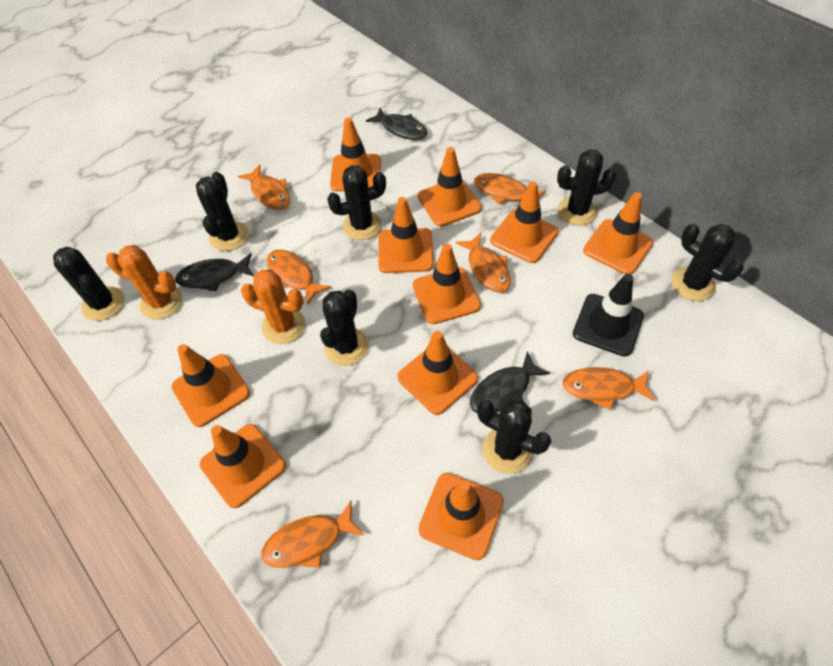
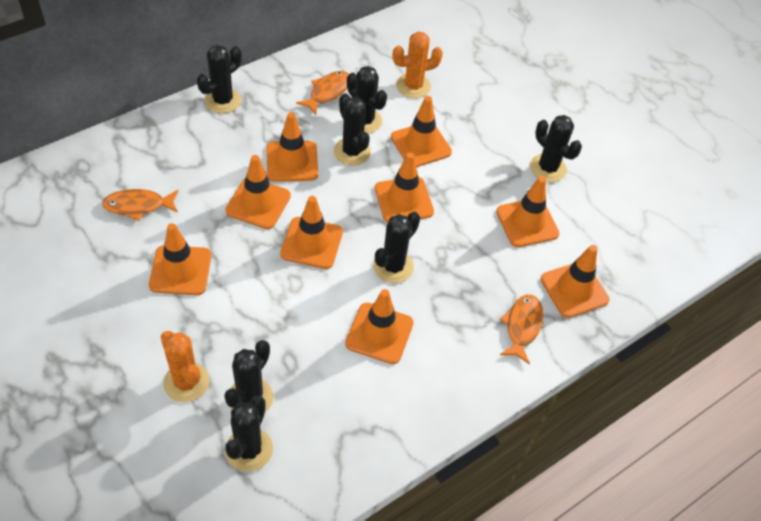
black fish: 3 -> 0
black traffic cone: 1 -> 0
orange fish: 6 -> 3
orange traffic cone: 10 -> 9

